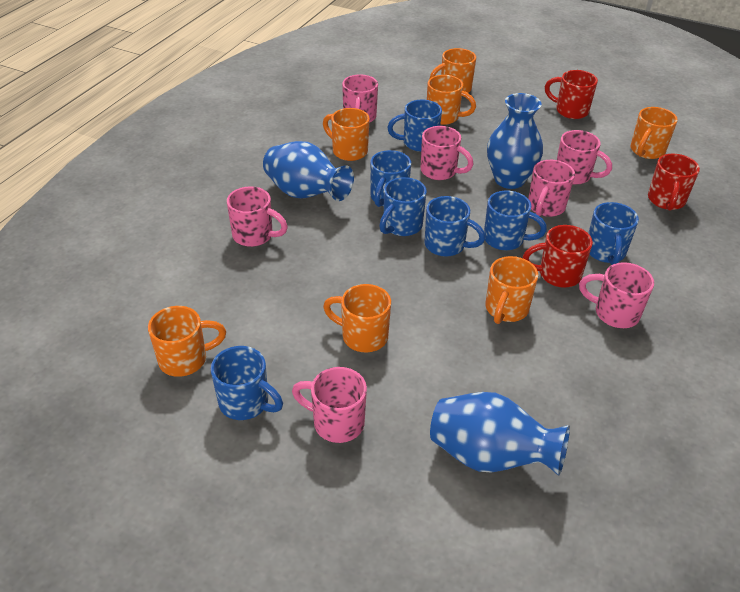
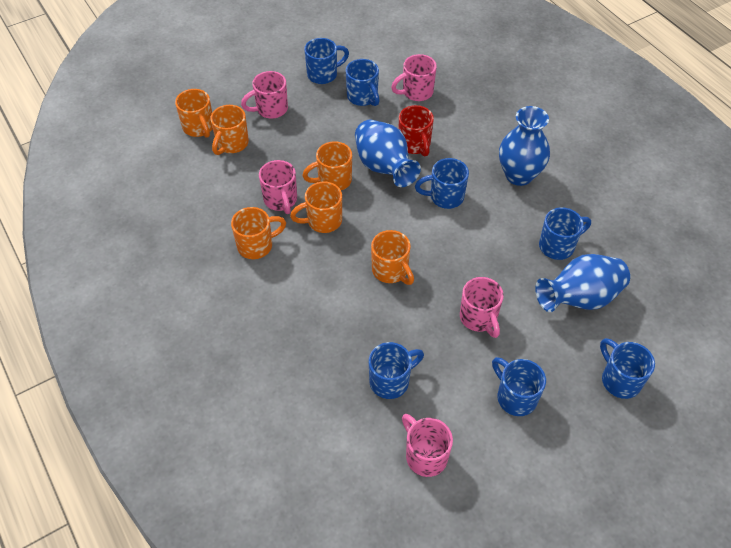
orange mug: 7 -> 6
pink mug: 7 -> 5
red mug: 3 -> 1

